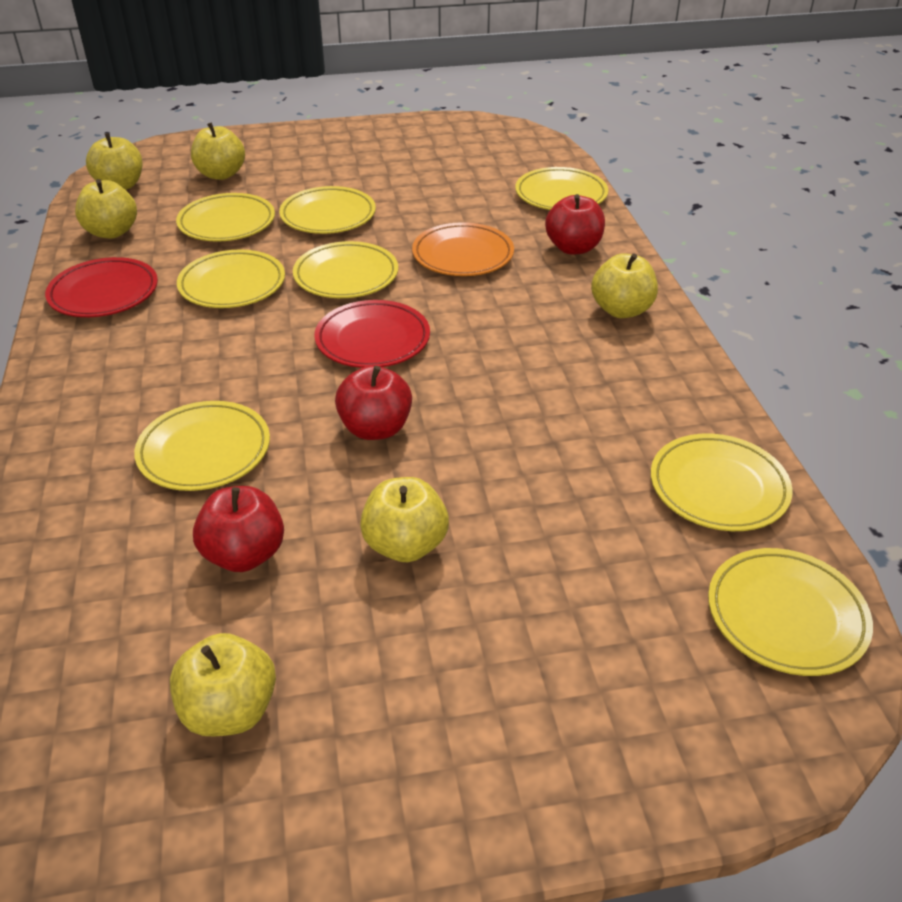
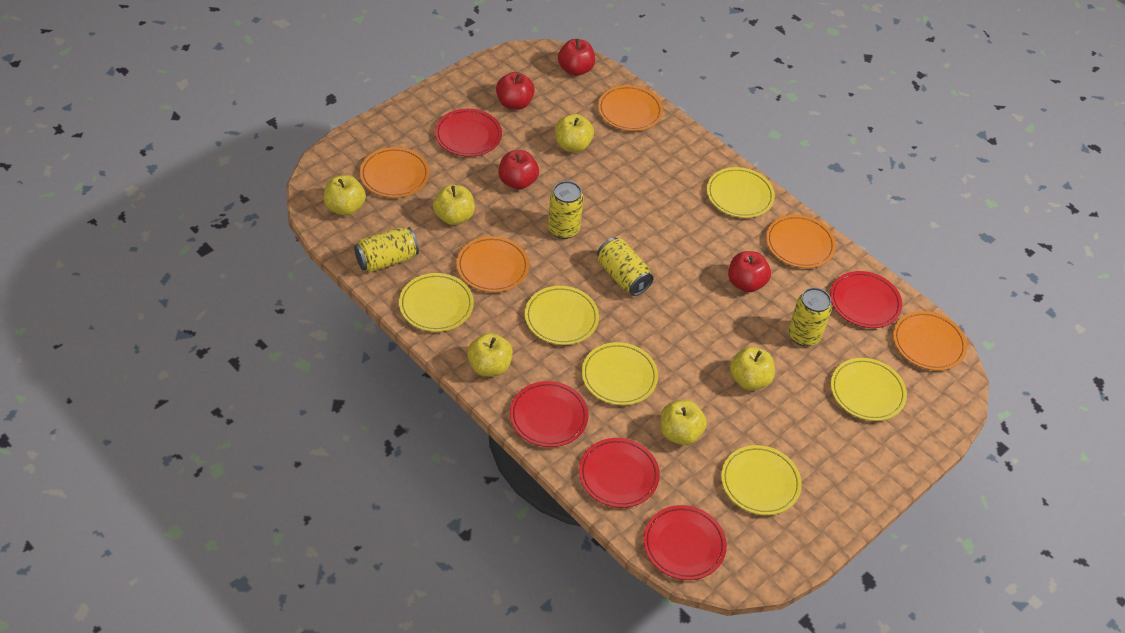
orange plate: 1 -> 5
red apple: 3 -> 4
red plate: 2 -> 5
yellow can: 0 -> 4
yellow plate: 8 -> 6

